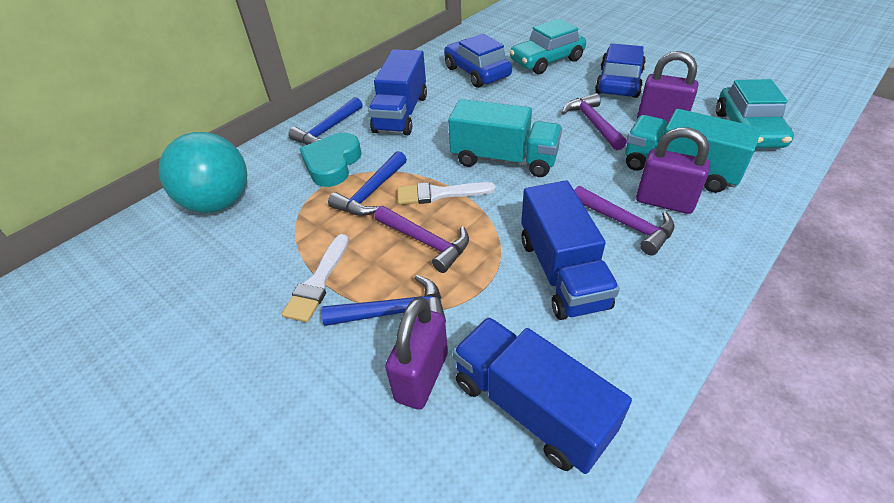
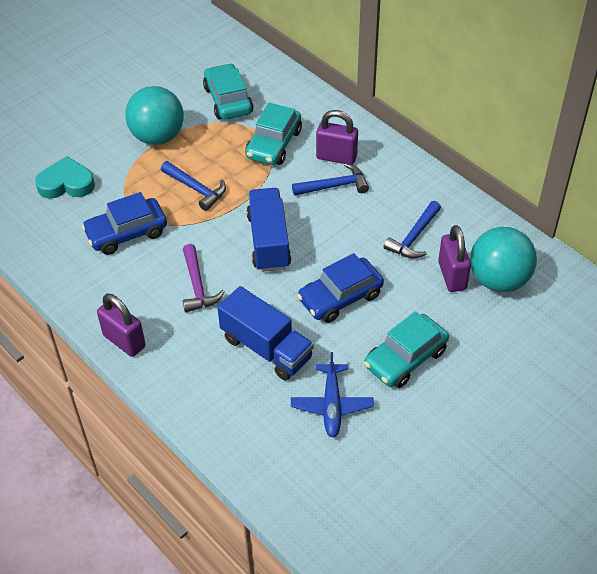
blue plane: 0 -> 1
blue truck: 3 -> 2
purple hammer: 3 -> 1
turquoise ball: 1 -> 2
turquoise car: 2 -> 3
turquoise truck: 2 -> 0
white brush: 2 -> 0

